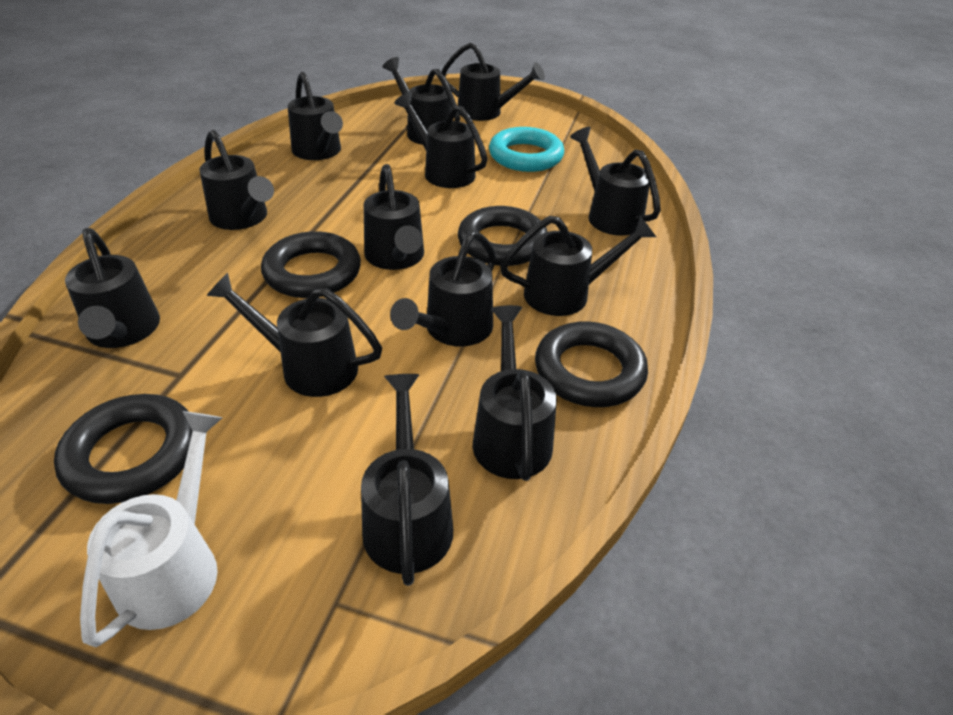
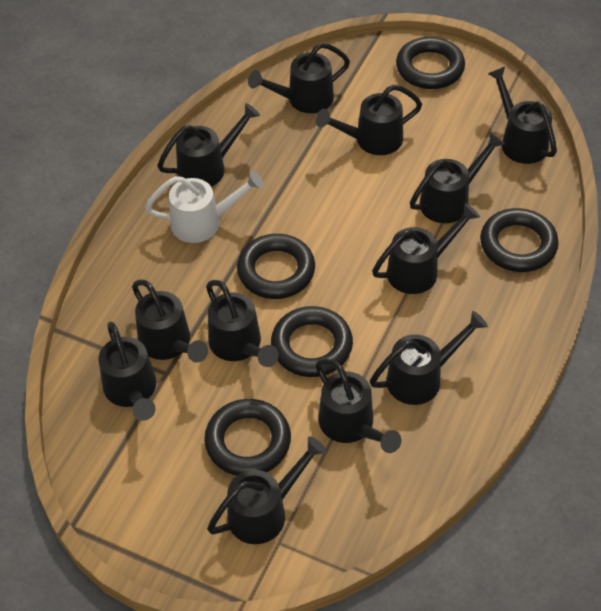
black ring: 4 -> 5
black watering can: 13 -> 12
turquoise ring: 1 -> 0

